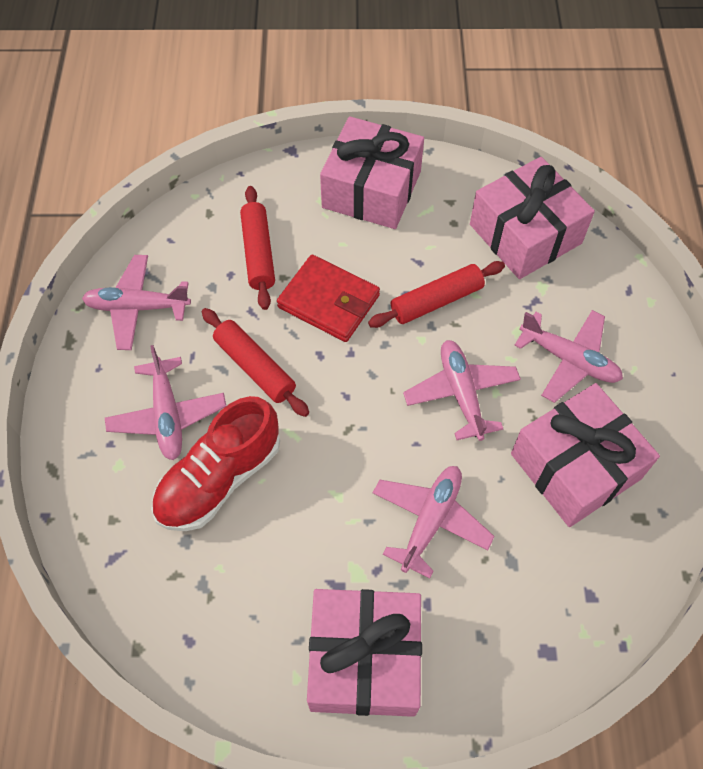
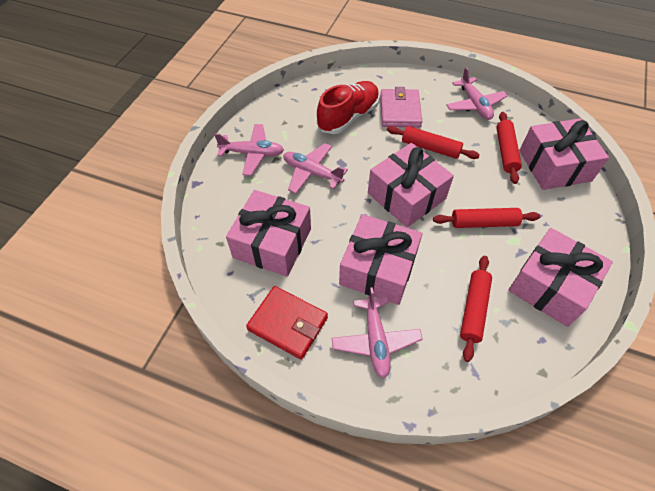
pink gift: 4 -> 5
pink plane: 5 -> 4
pink wallet: 0 -> 1
red rolling pin: 3 -> 4

